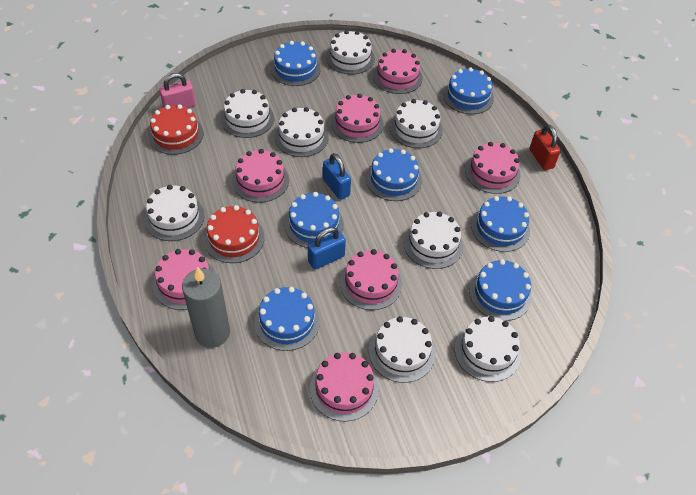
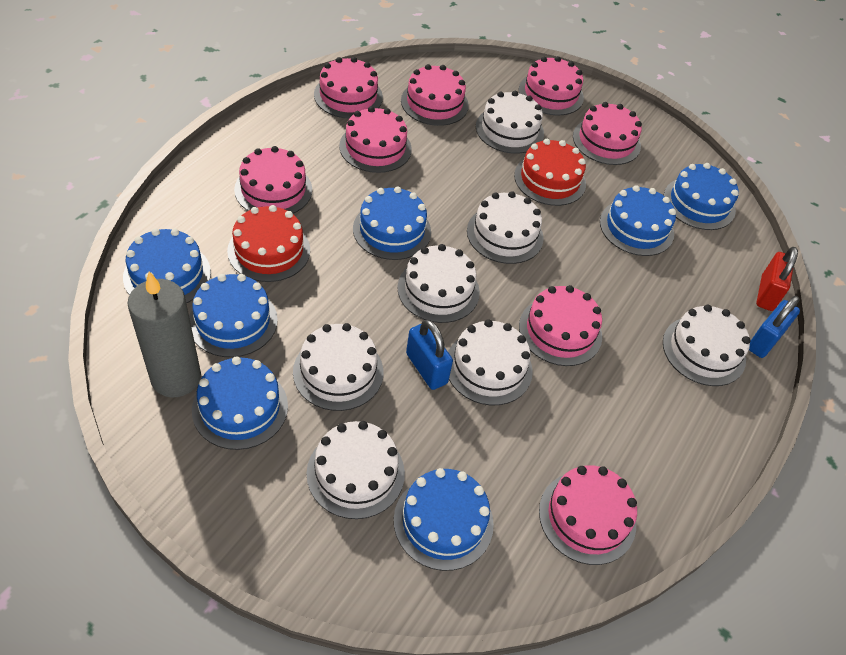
pink cake: 7 -> 8
pink padlock: 1 -> 0
white cake: 8 -> 7

